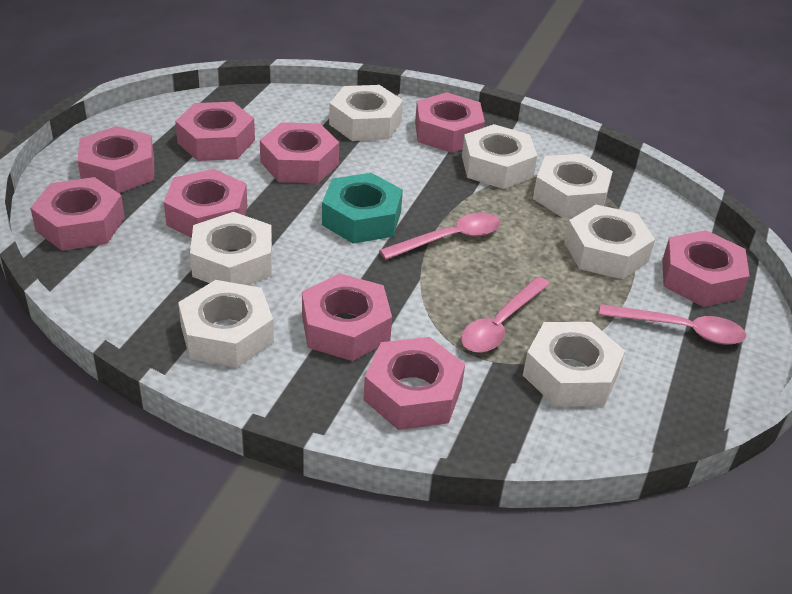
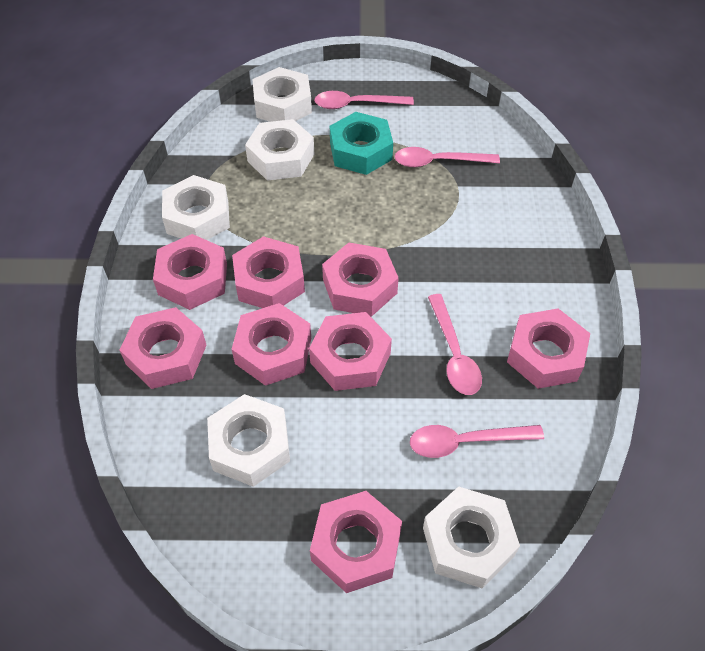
pink nut: 9 -> 8
pink spoon: 3 -> 4
white nut: 7 -> 5

